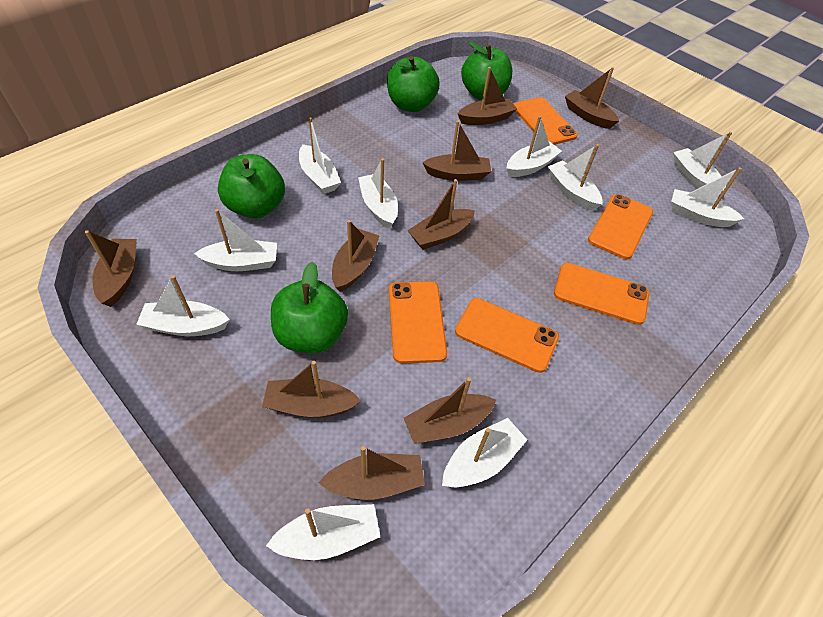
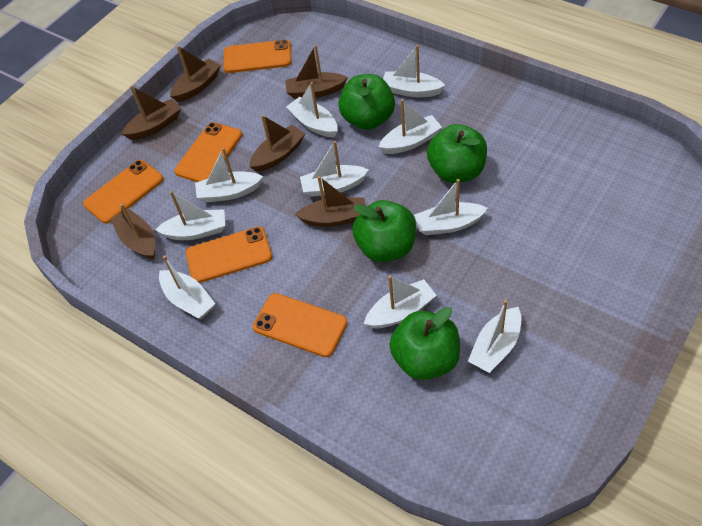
brown boat: 9 -> 6

